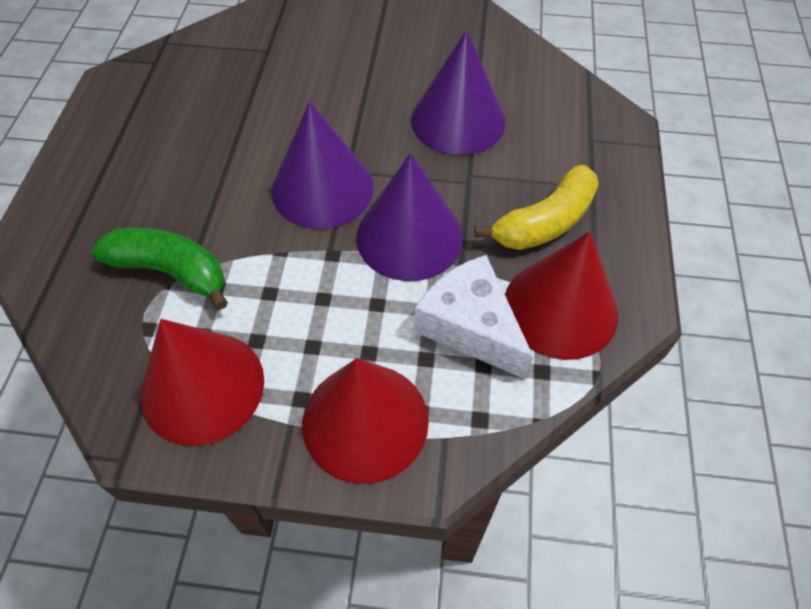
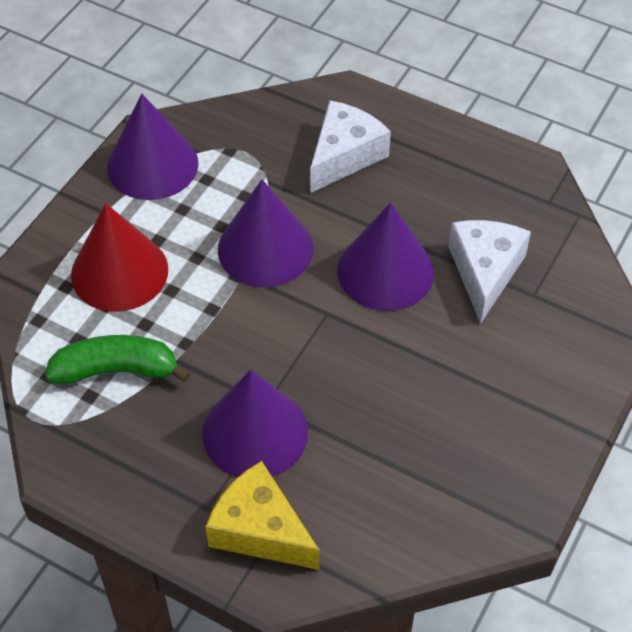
purple cone: 3 -> 4
red cone: 3 -> 1
white cheese: 1 -> 2
yellow banana: 1 -> 0
yellow cheese: 0 -> 1

